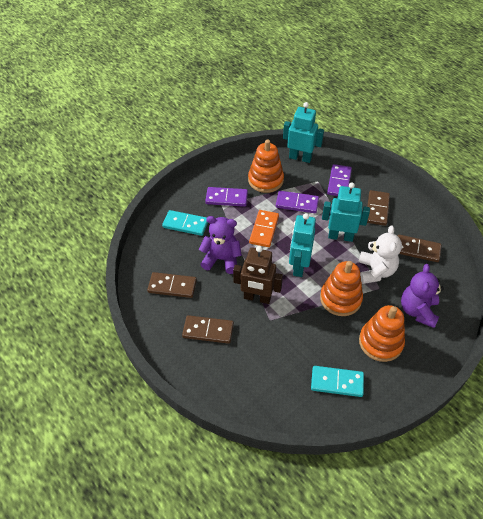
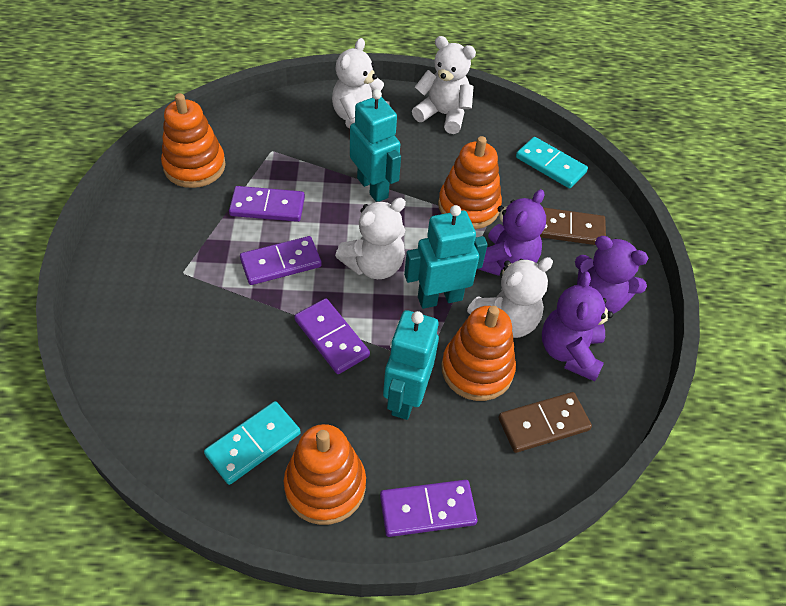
brown domino: 4 -> 2
brown robot: 1 -> 0
orange domino: 1 -> 0
orange stacking toy: 3 -> 4
purple domino: 3 -> 4
purple teddy bear: 2 -> 3
white teddy bear: 1 -> 4

